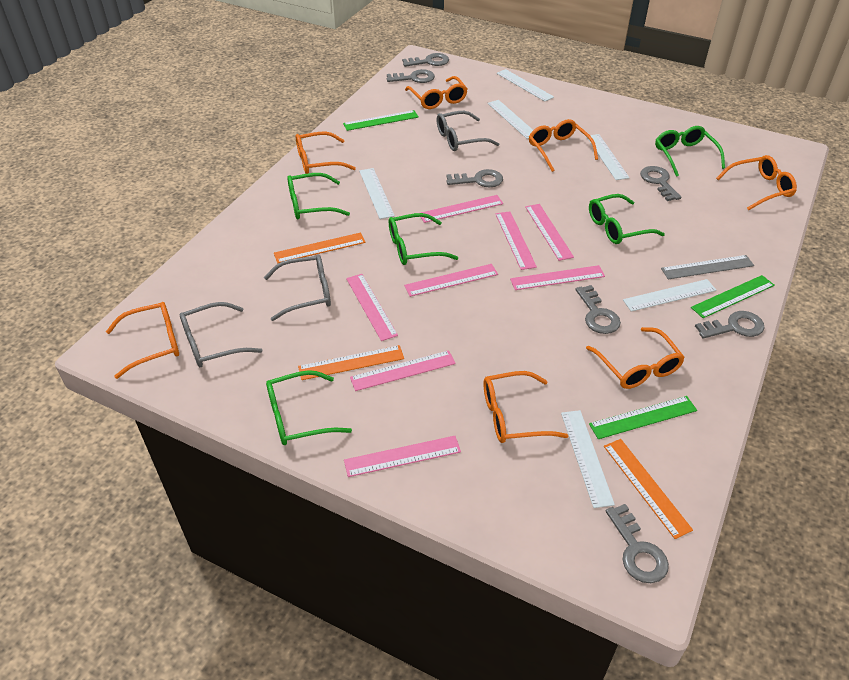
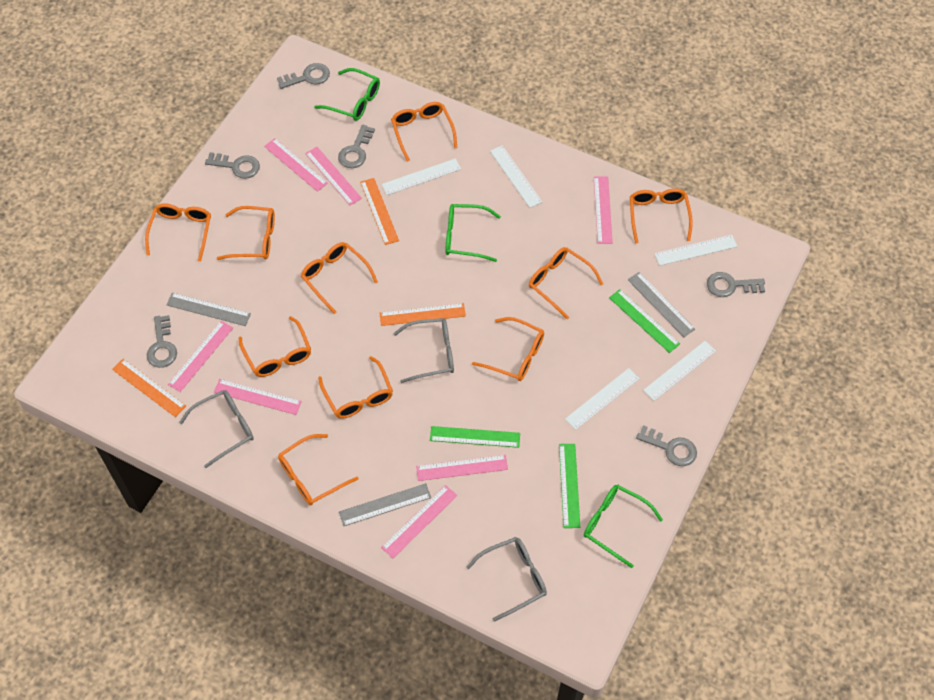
green glasses: 5 -> 3
grey key: 7 -> 6
grey ruler: 1 -> 3
orange glasses: 7 -> 10
pink ruler: 8 -> 7
white ruler: 6 -> 5

